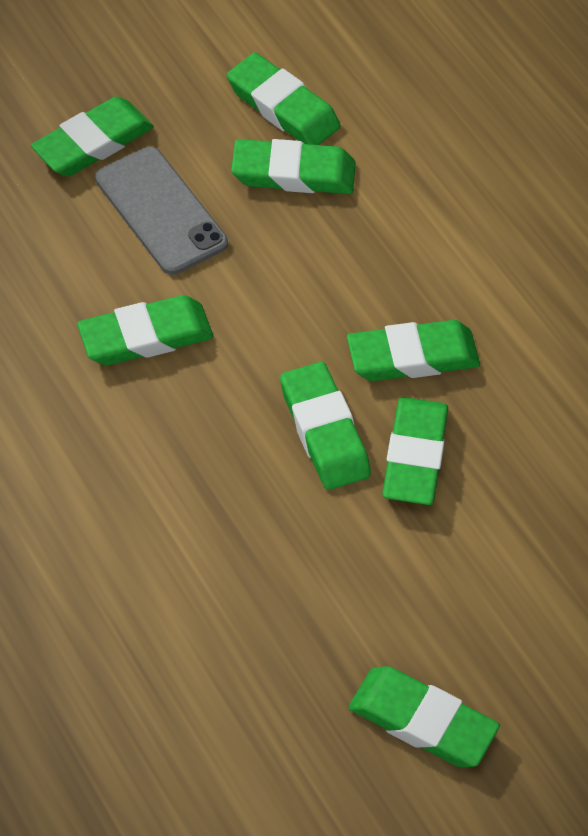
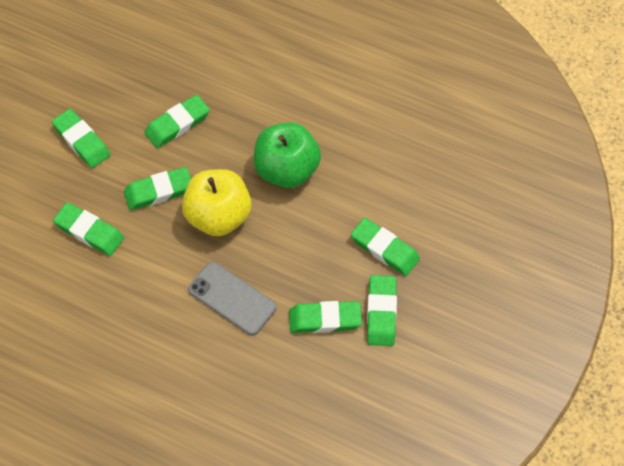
green apple: 0 -> 1
green eraser: 8 -> 7
yellow apple: 0 -> 1

